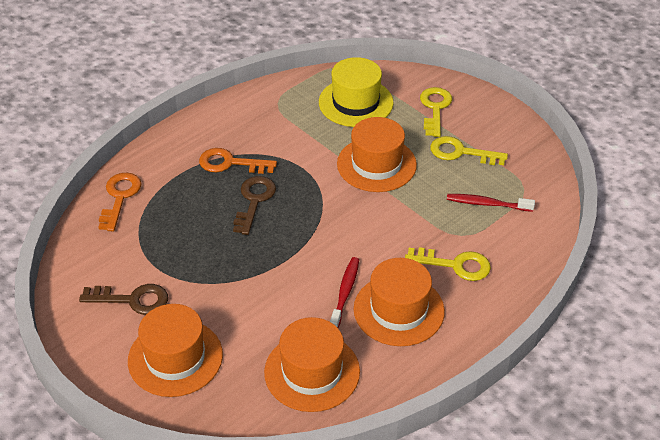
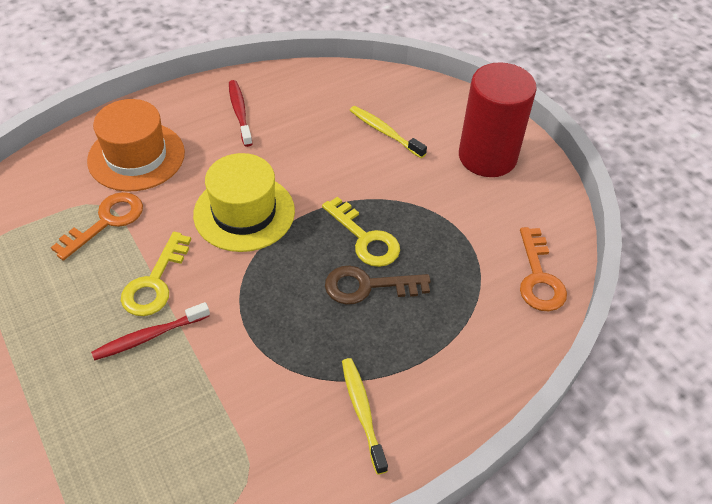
brown key: 2 -> 1
orange hat: 4 -> 1
red cylinder: 0 -> 1
yellow key: 3 -> 2
yellow toothbrush: 0 -> 2

